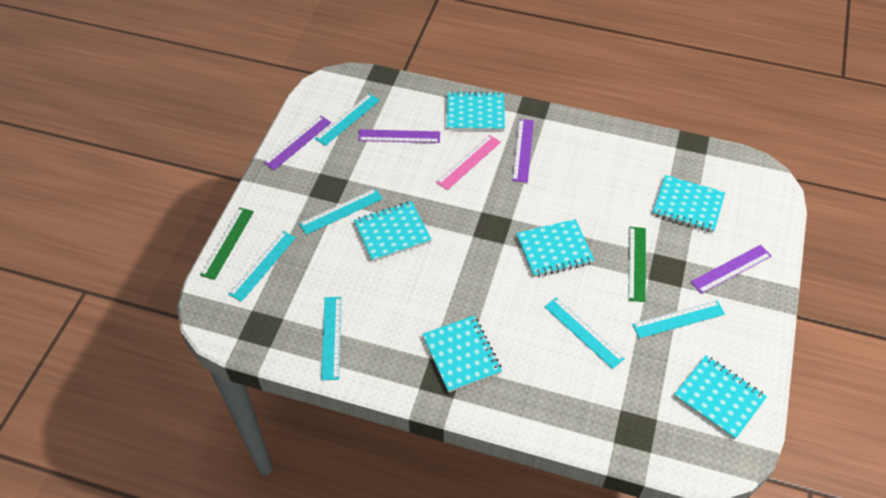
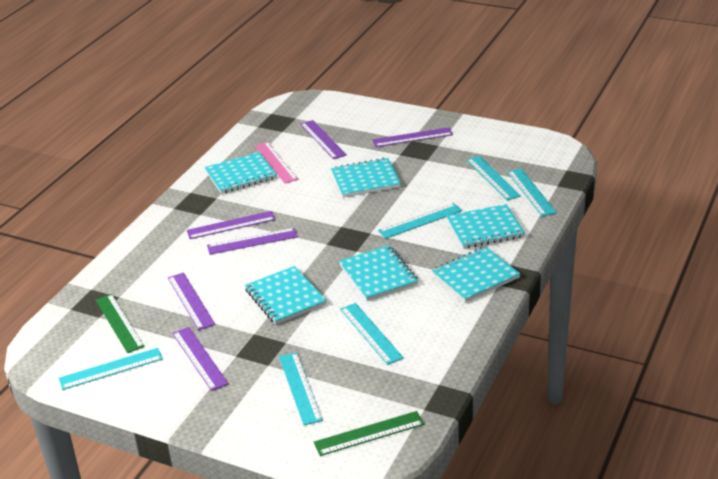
purple ruler: 4 -> 6

